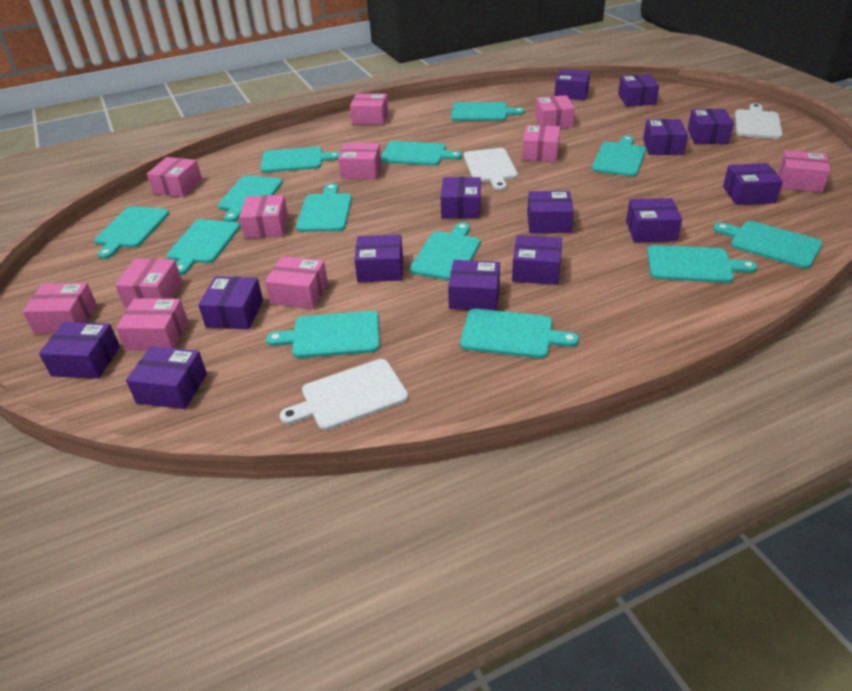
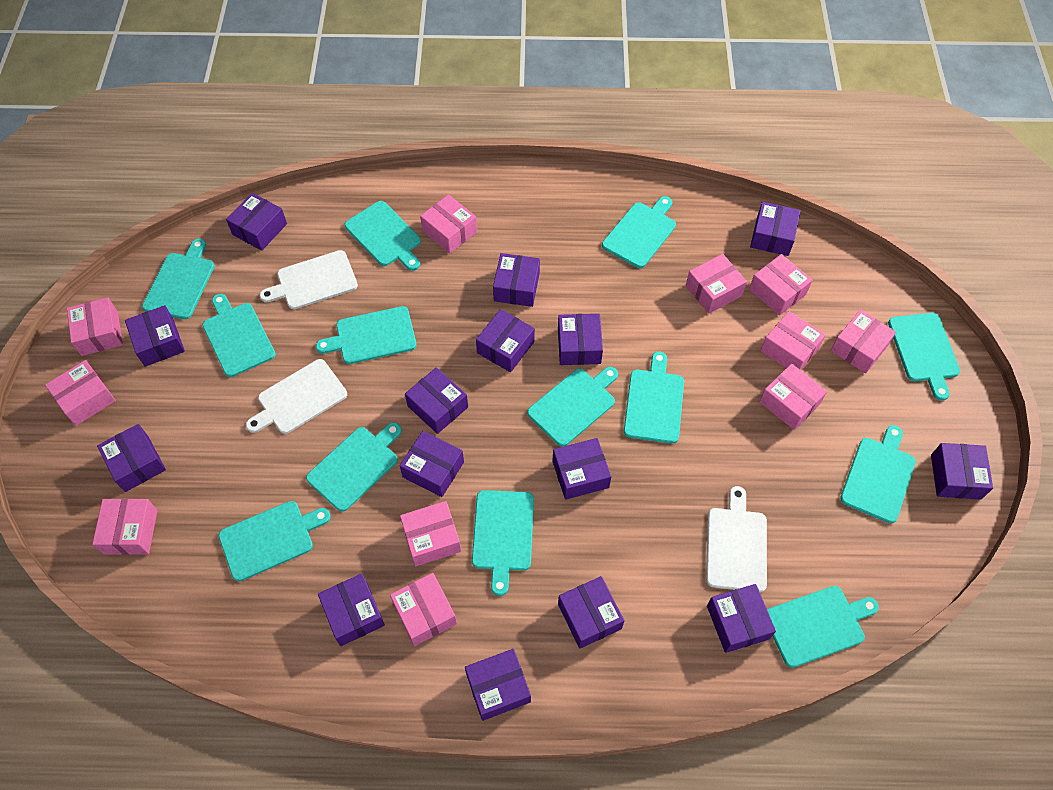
purple box: 14 -> 15

